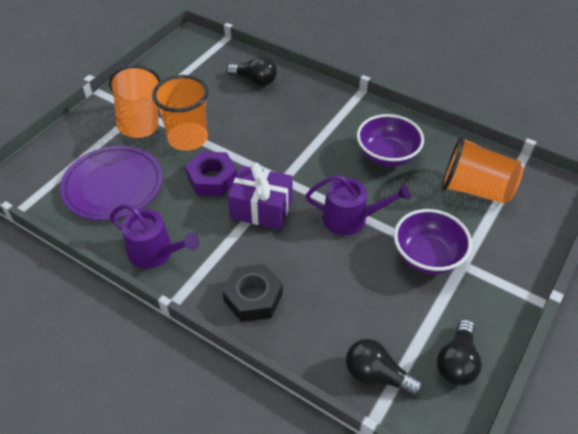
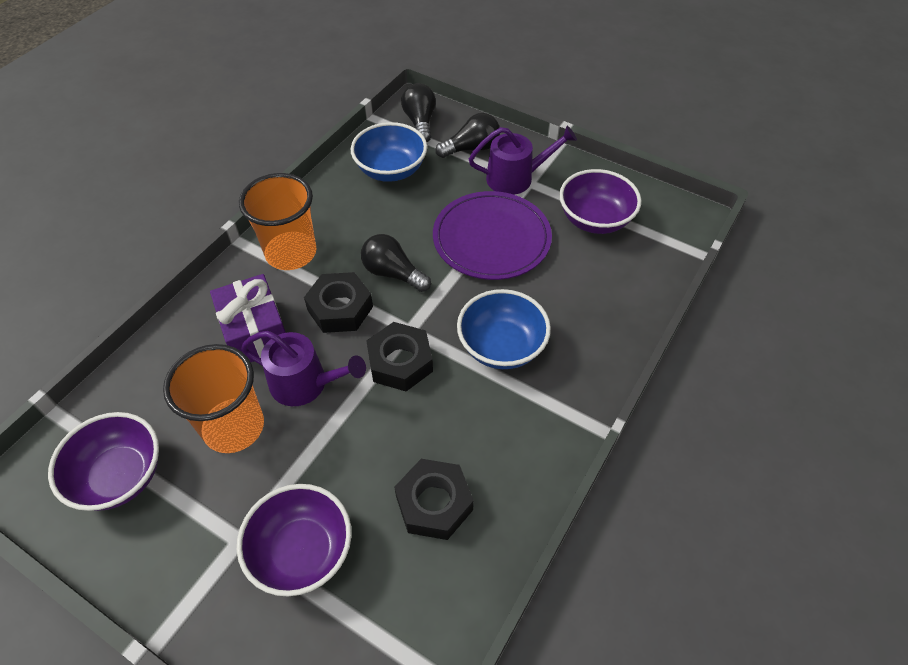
black nut: 1 -> 3
blue bowl: 0 -> 2
orange cup: 3 -> 2
purple bowl: 2 -> 3
purple nut: 1 -> 0

